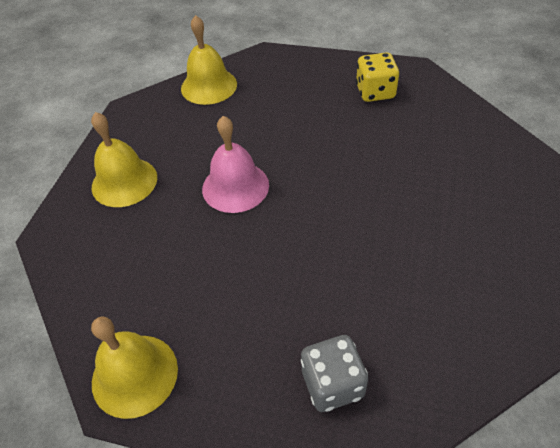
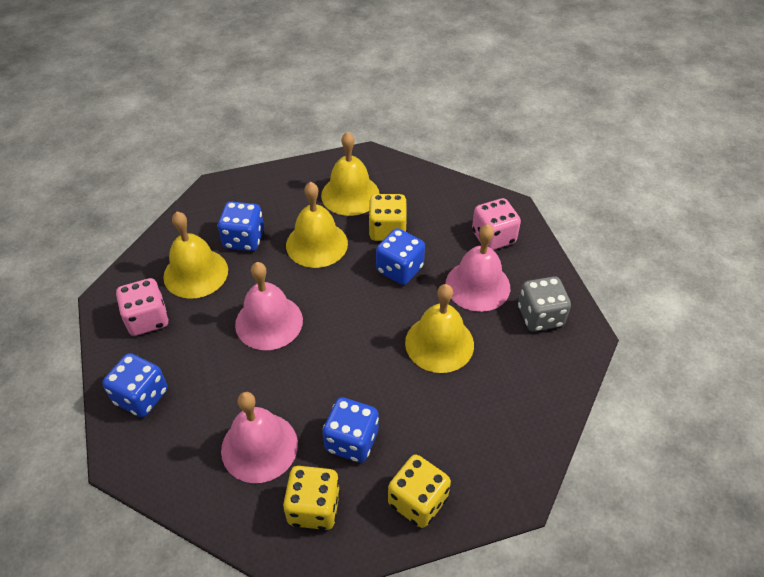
blue dice: 0 -> 4
pink bell: 1 -> 3
pink dice: 0 -> 2
yellow bell: 3 -> 4
yellow dice: 1 -> 3

